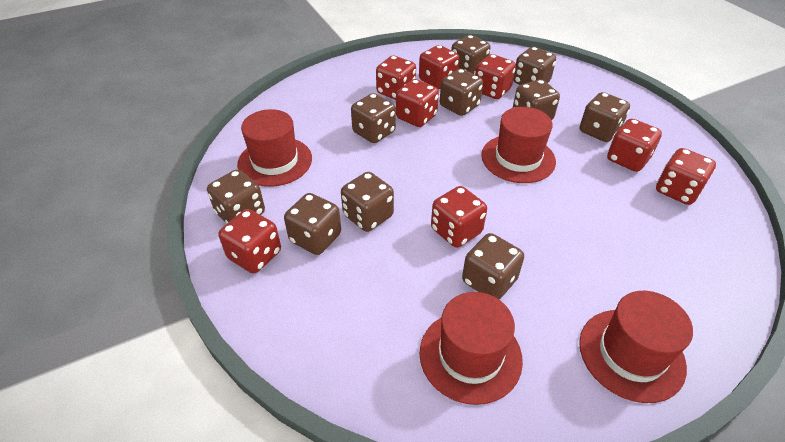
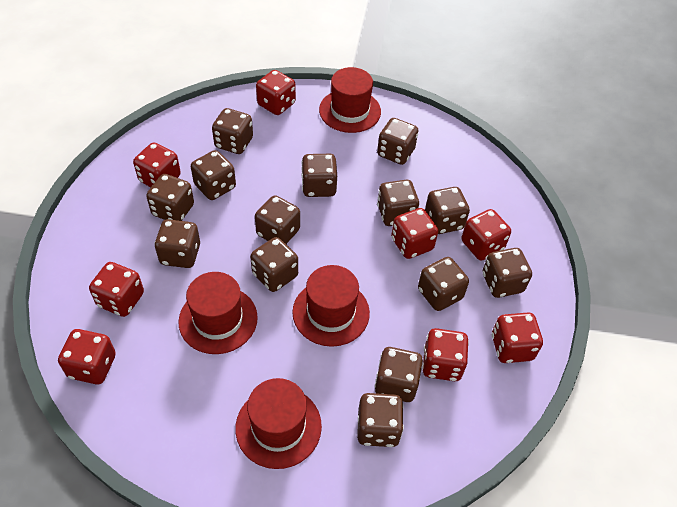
brown dice: 10 -> 14

